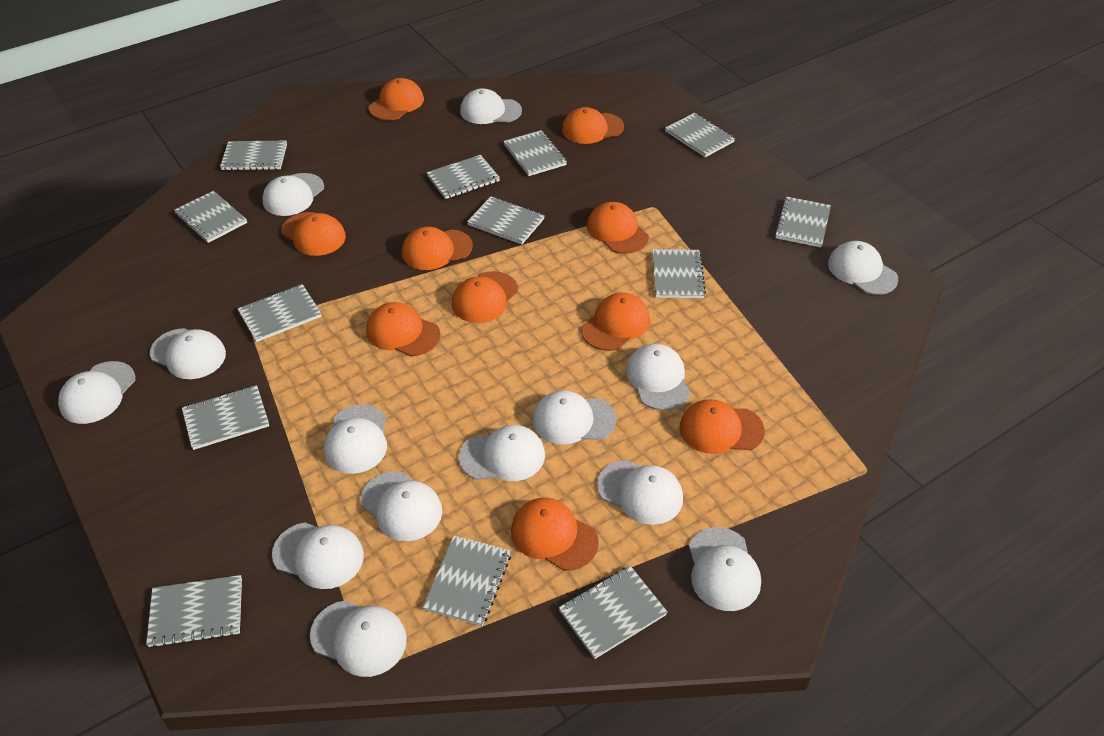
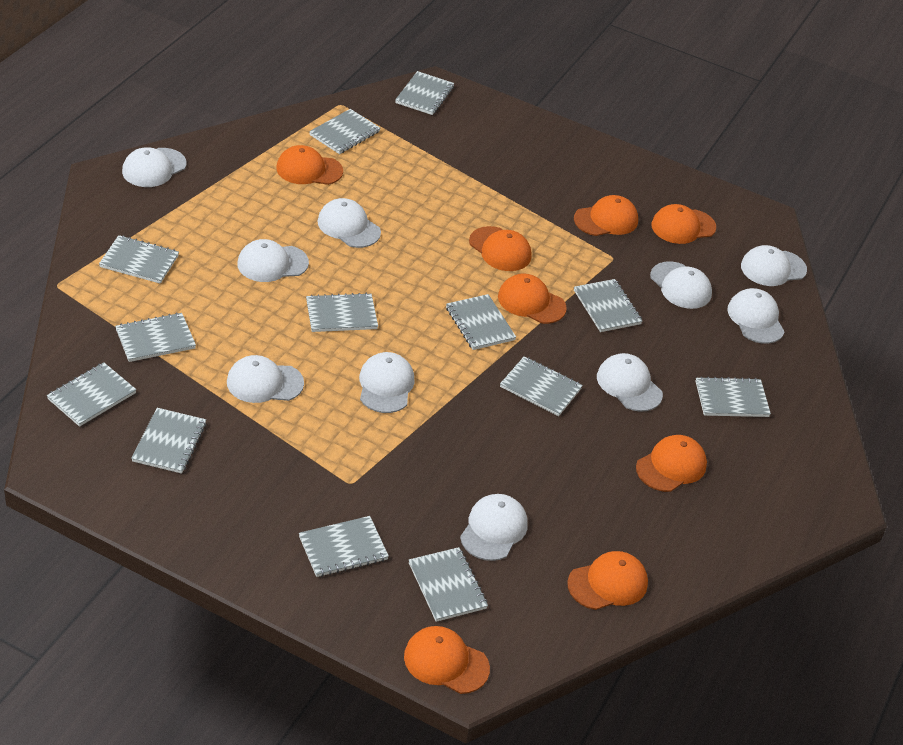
orange cap: 10 -> 8
white cap: 14 -> 10

